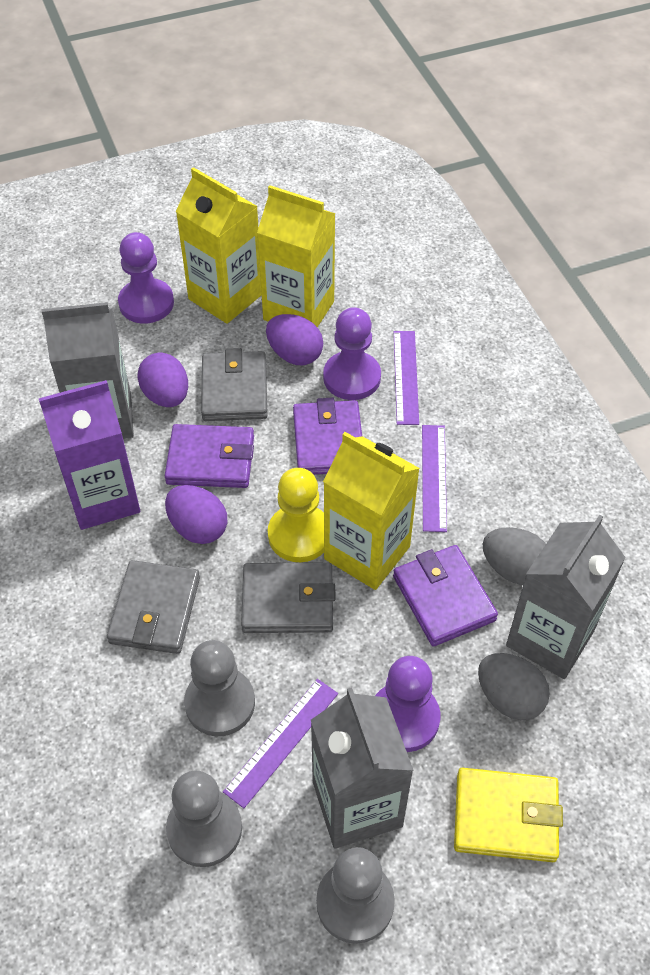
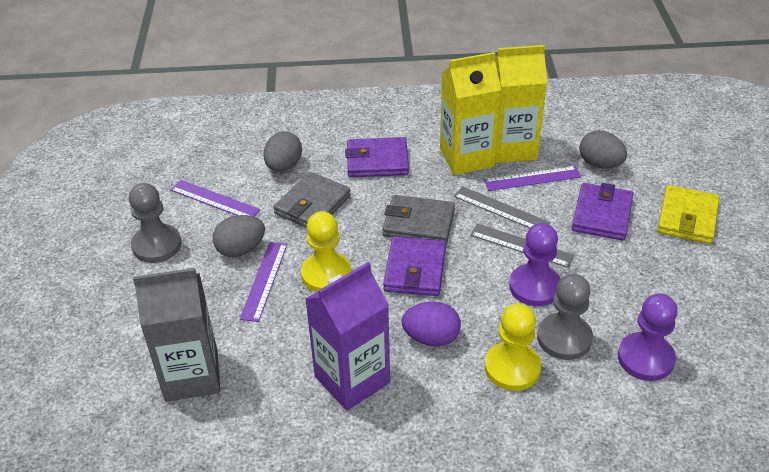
grey carton: 3 -> 1
grey egg: 2 -> 3
grey pawn: 3 -> 2
grey ruler: 0 -> 2
grey wallet: 3 -> 2
purple egg: 3 -> 1
purple pawn: 3 -> 2
yellow carton: 3 -> 2
yellow pawn: 1 -> 2

